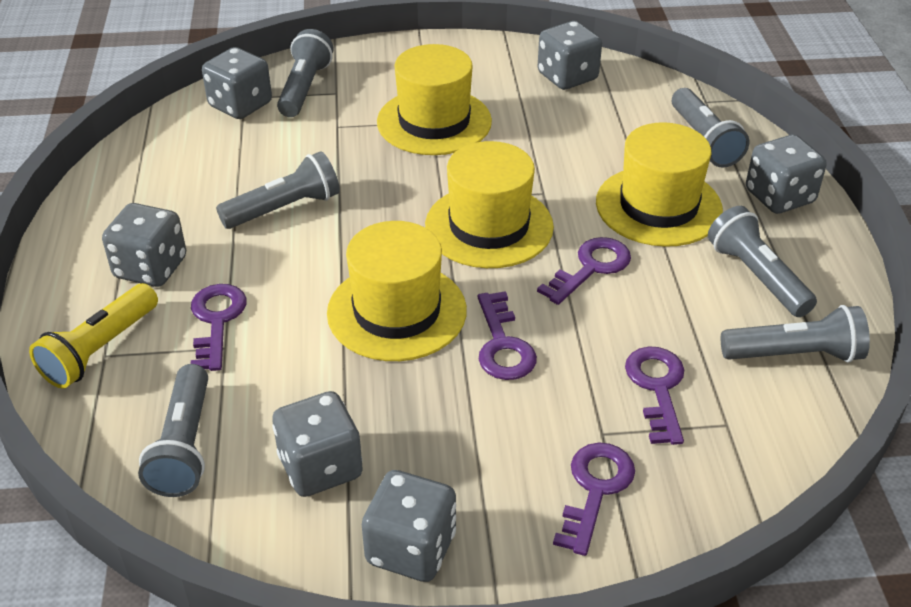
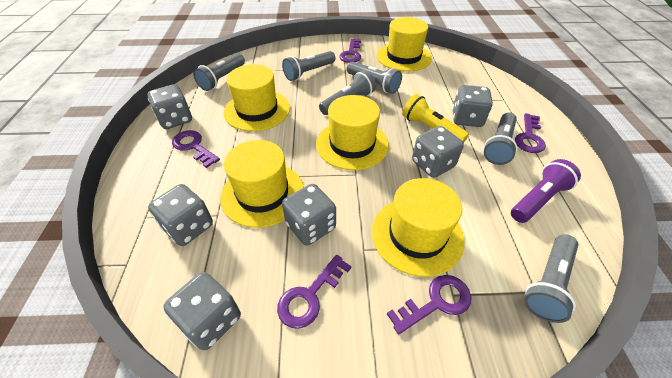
purple flashlight: 0 -> 1
yellow hat: 4 -> 5

